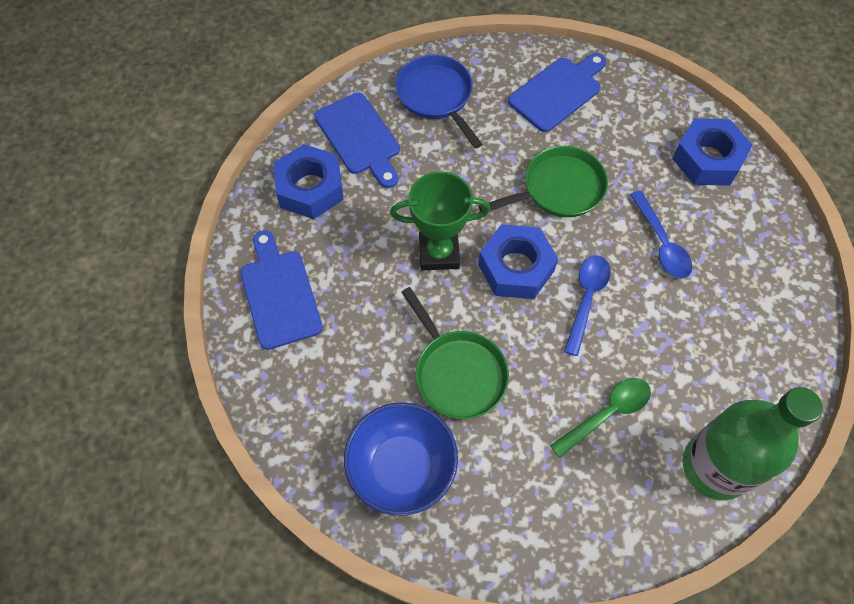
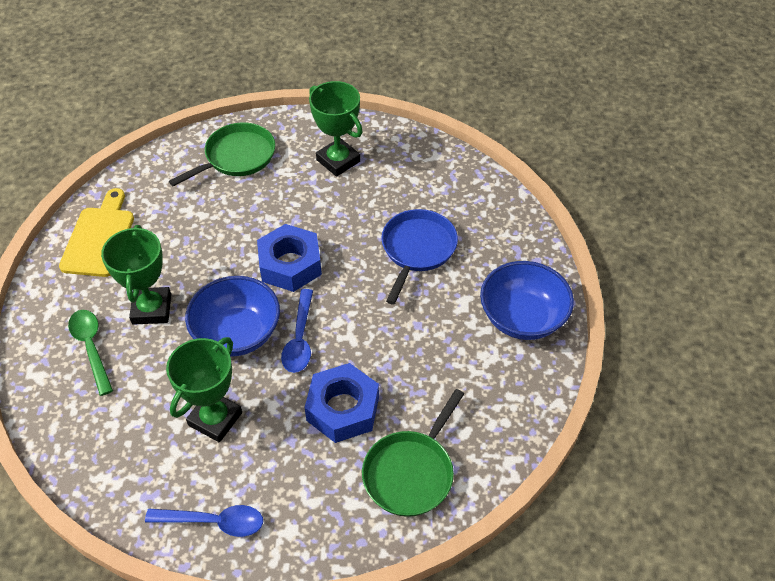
blue bowl: 1 -> 2
blue cutting board: 3 -> 0
blue nut: 3 -> 2
green bottle: 1 -> 0
green trophy: 1 -> 3
yellow cutting board: 0 -> 1

